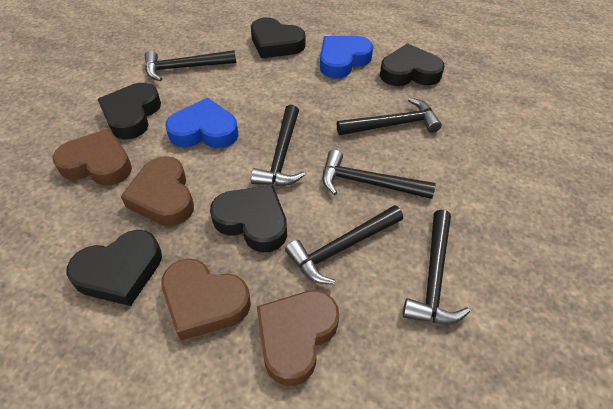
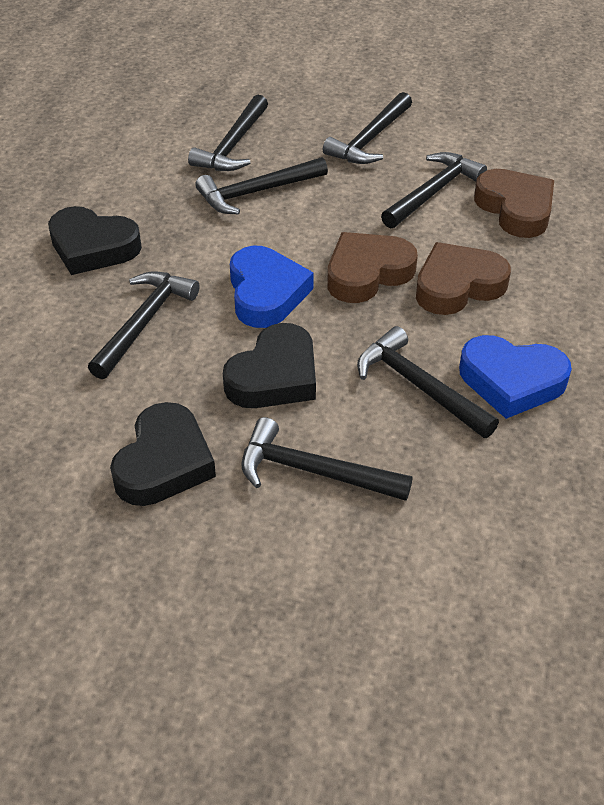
black hammer: 6 -> 7
black heart: 5 -> 3
brown heart: 4 -> 3

